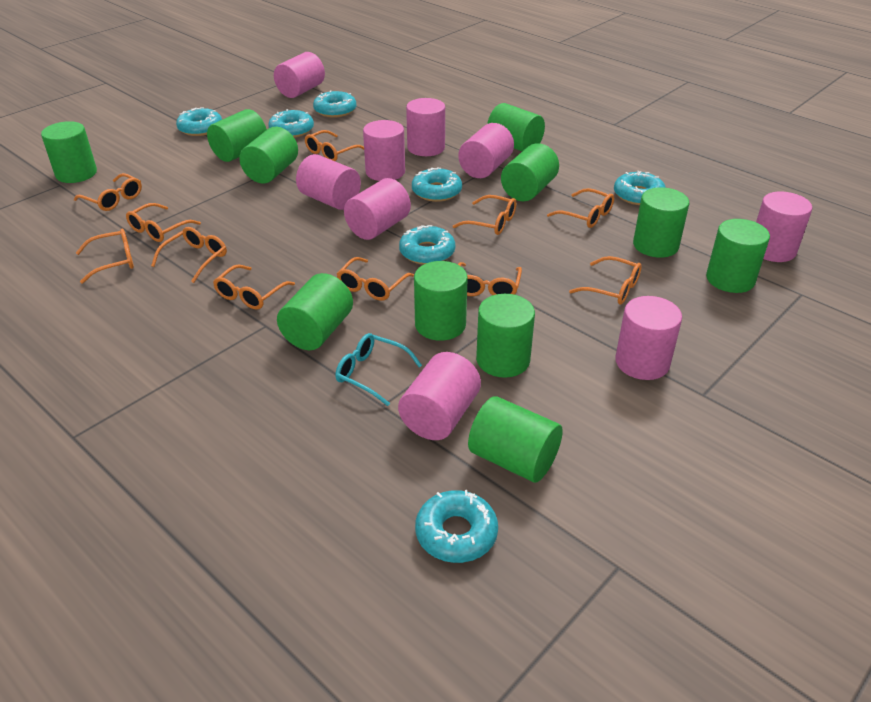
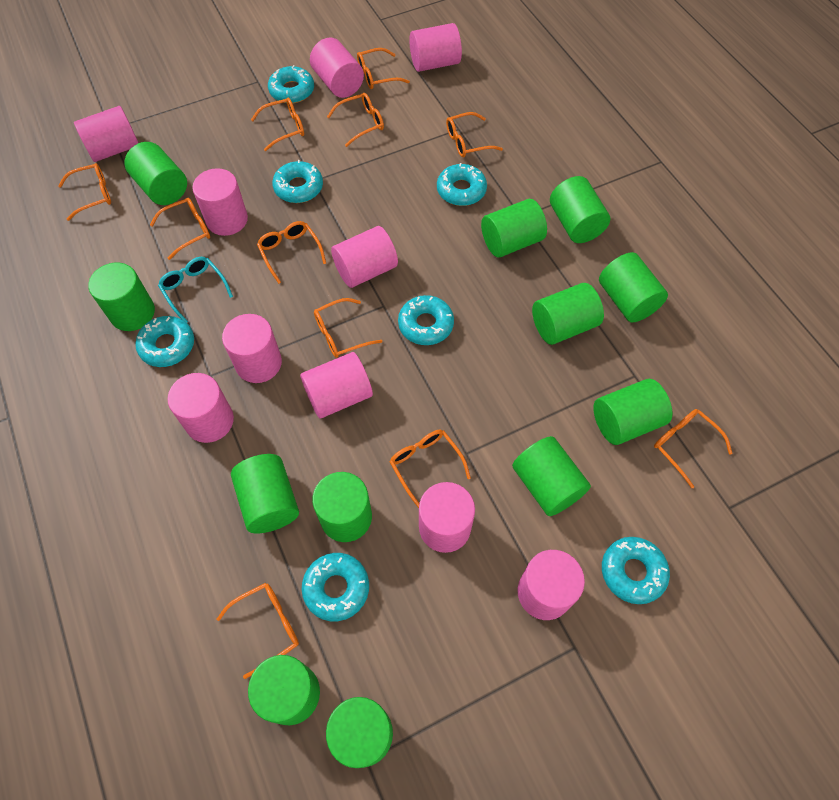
green cylinder: 11 -> 12
pink cylinder: 9 -> 10

